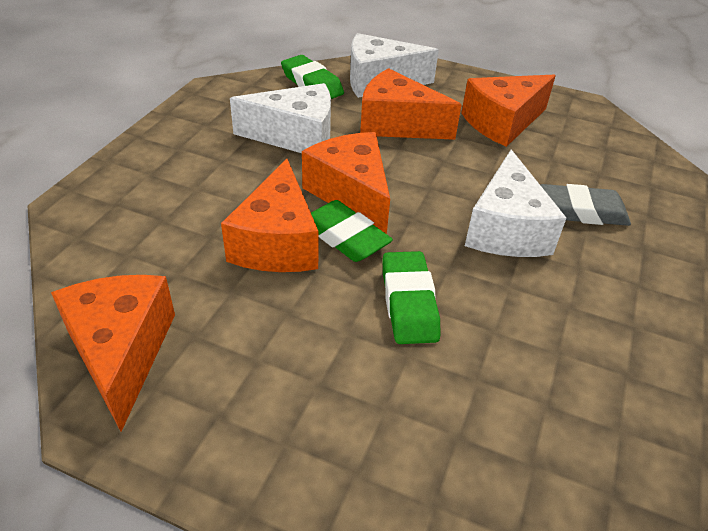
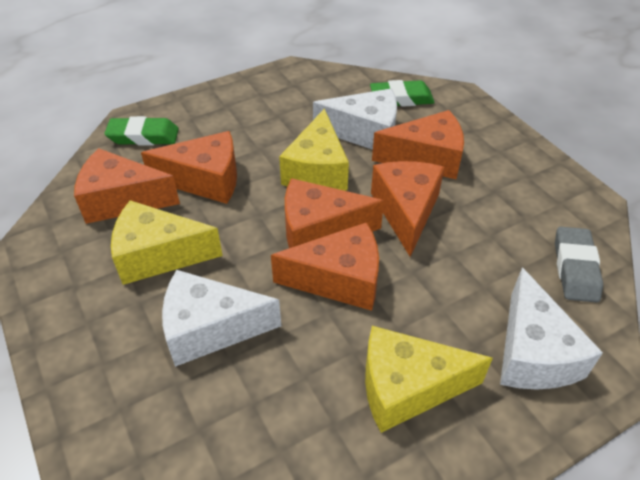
green eraser: 3 -> 2
orange cheese: 5 -> 6
yellow cheese: 0 -> 3

